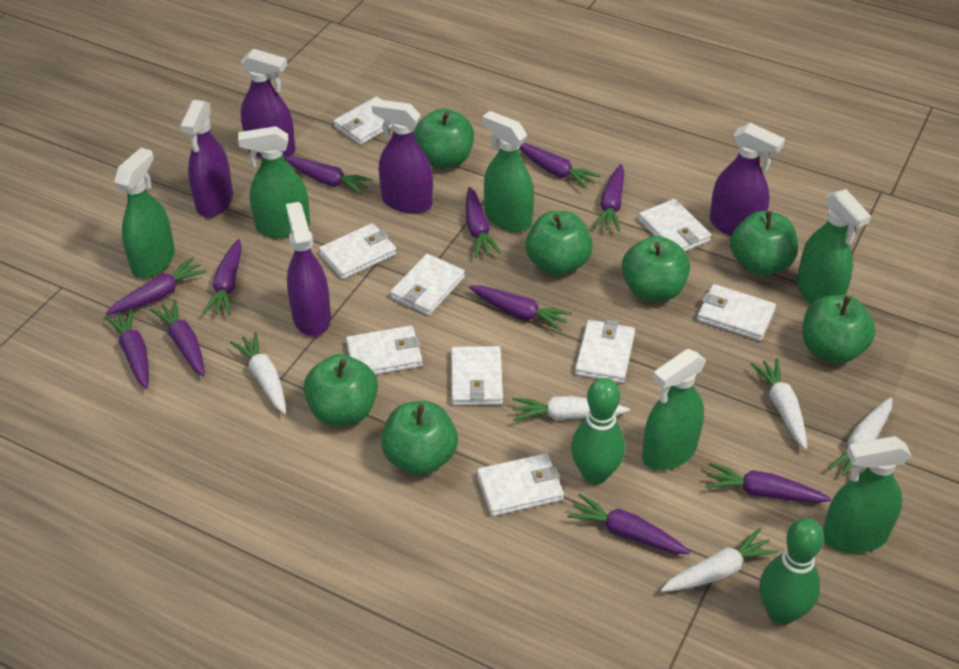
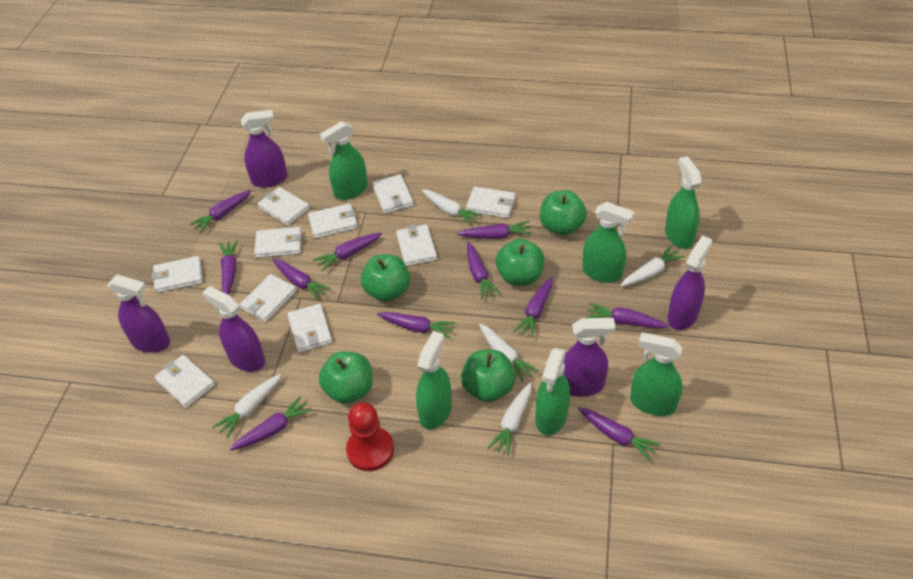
green apple: 7 -> 5
green bowling pin: 2 -> 0
red pawn: 0 -> 1
white wallet: 9 -> 10

